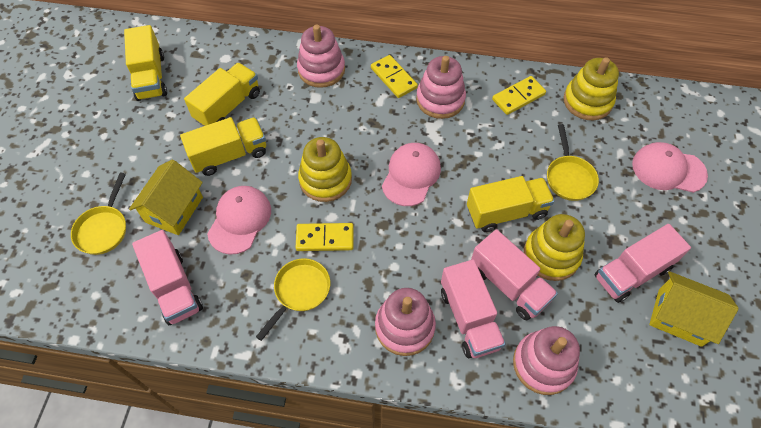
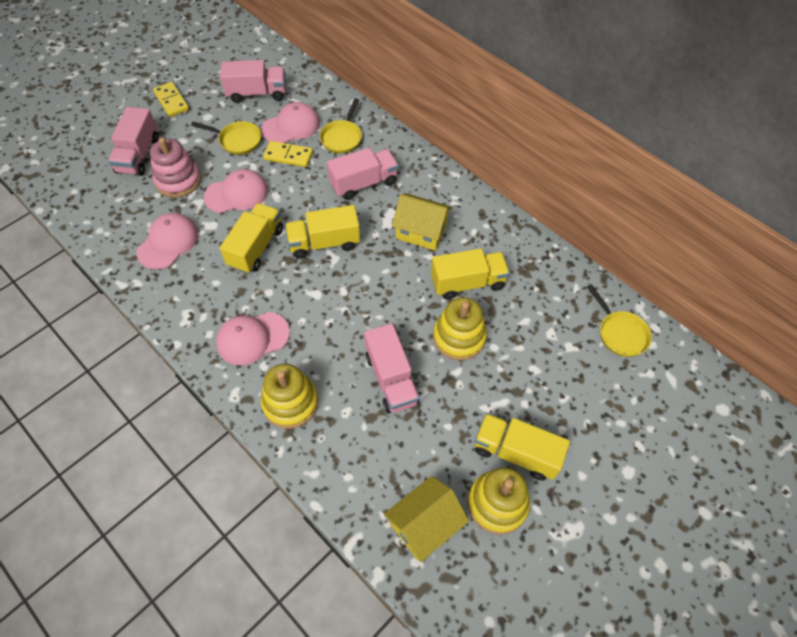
pink cap: 3 -> 4
pink stacking toy: 4 -> 1
yellow domino: 3 -> 2

